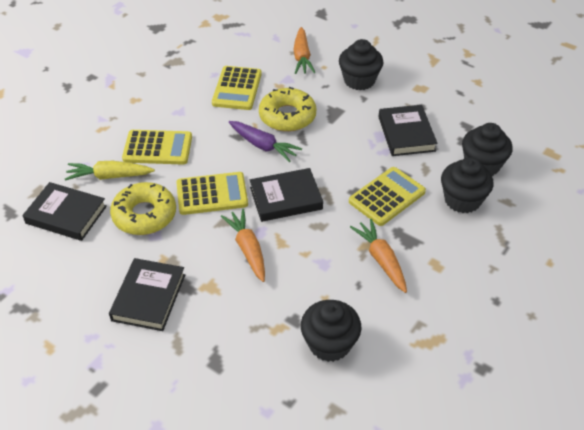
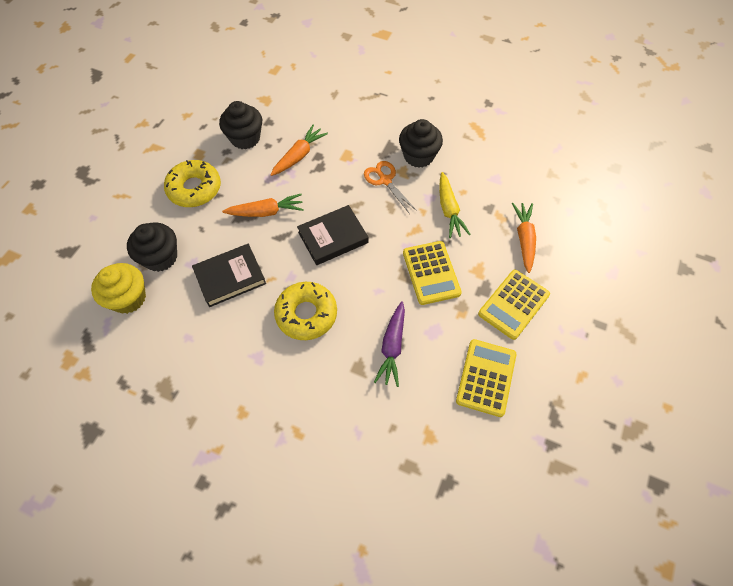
black book: 4 -> 2
black cupcake: 4 -> 3
orange scissors: 0 -> 1
yellow calculator: 4 -> 3
yellow cupcake: 0 -> 1

